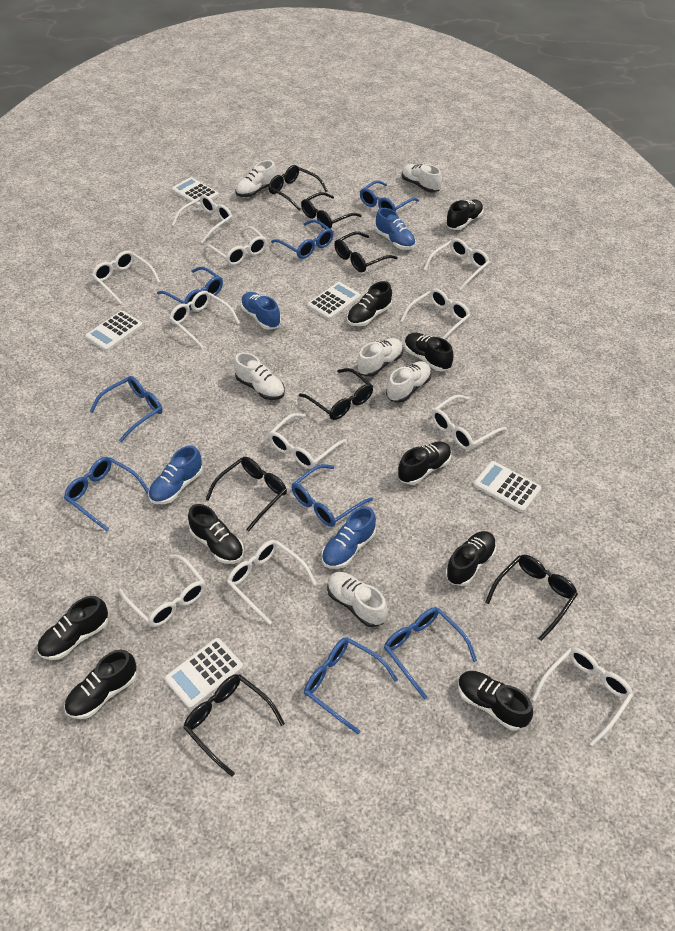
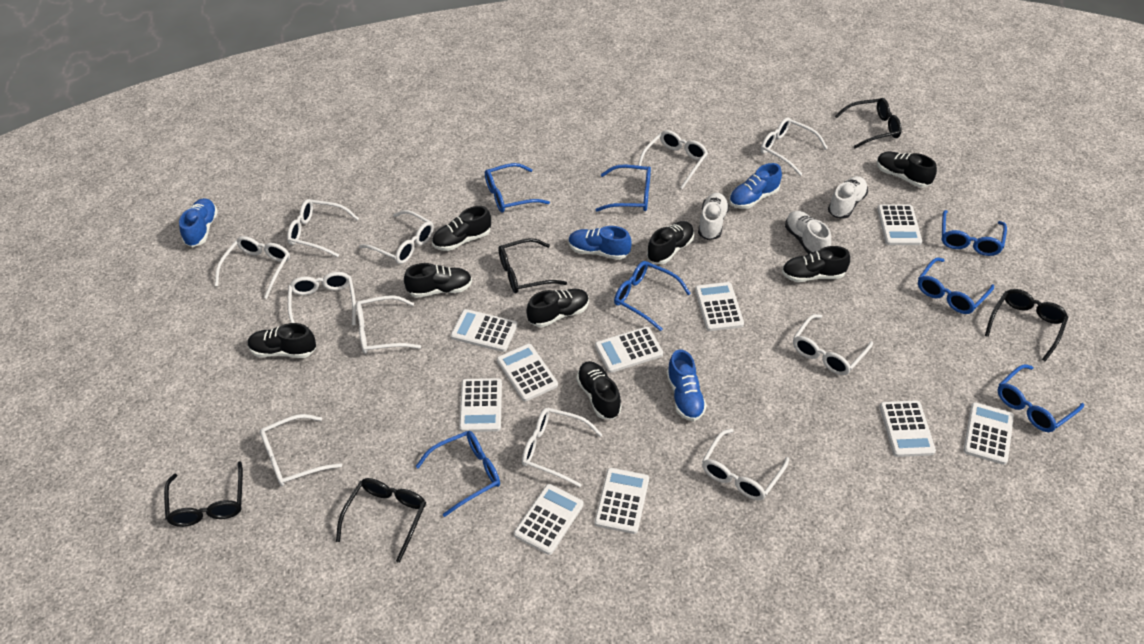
black glasses: 7 -> 5
black shoe: 9 -> 8
blue glasses: 8 -> 7
white calculator: 5 -> 10
white shoe: 6 -> 3

